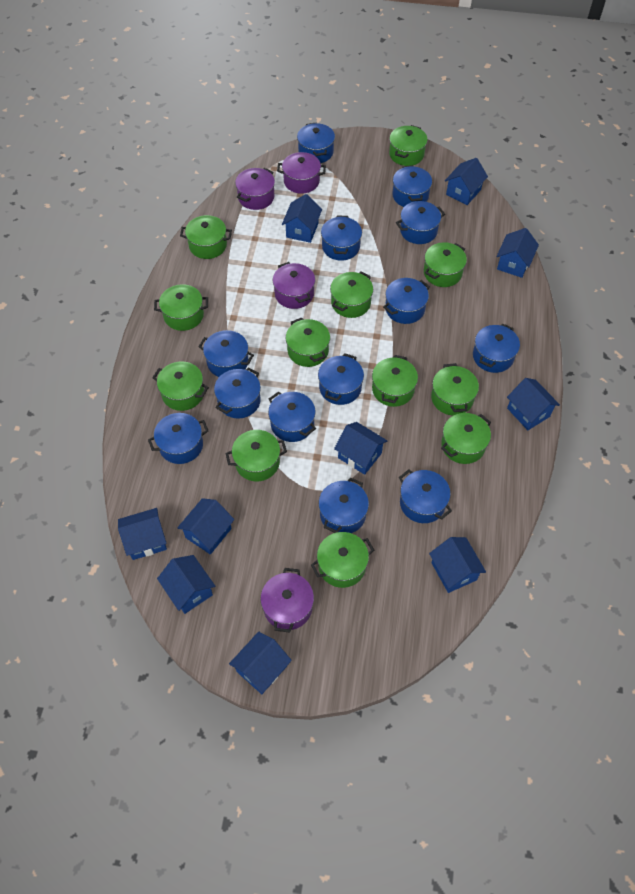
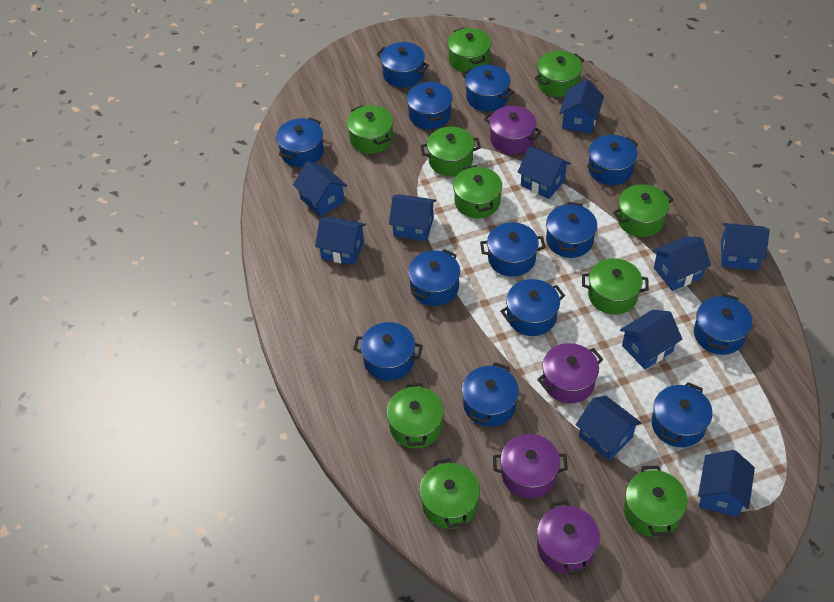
green pot: 12 -> 10

